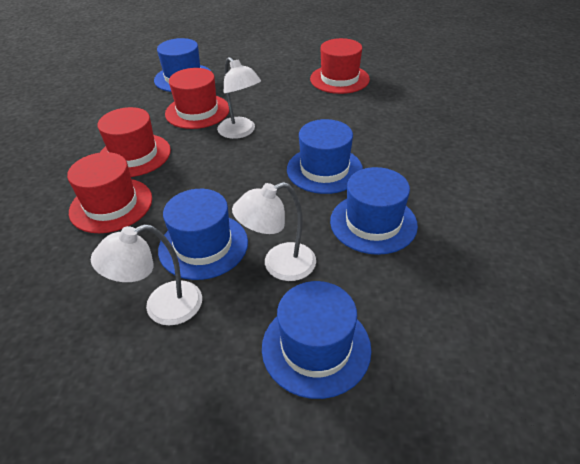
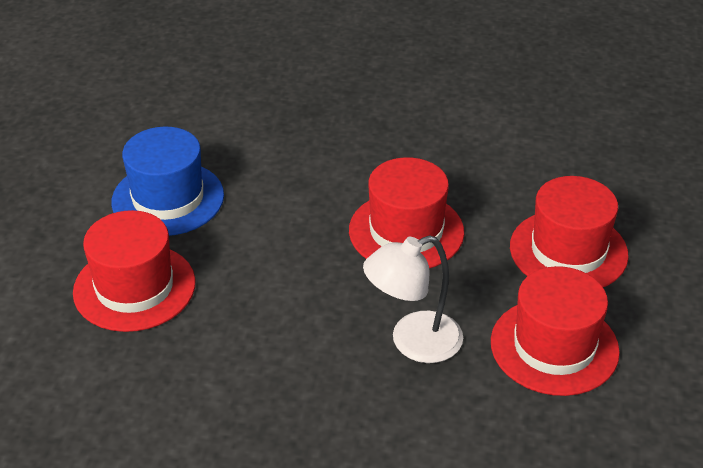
blue hat: 5 -> 1
white lamp: 3 -> 1

